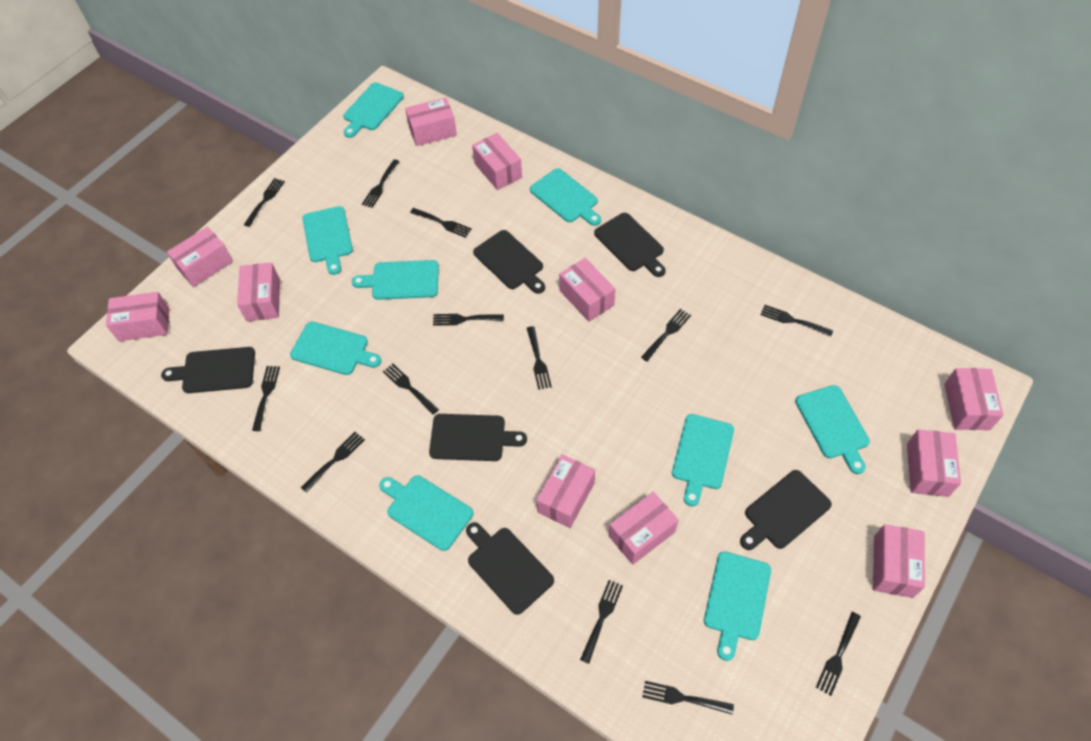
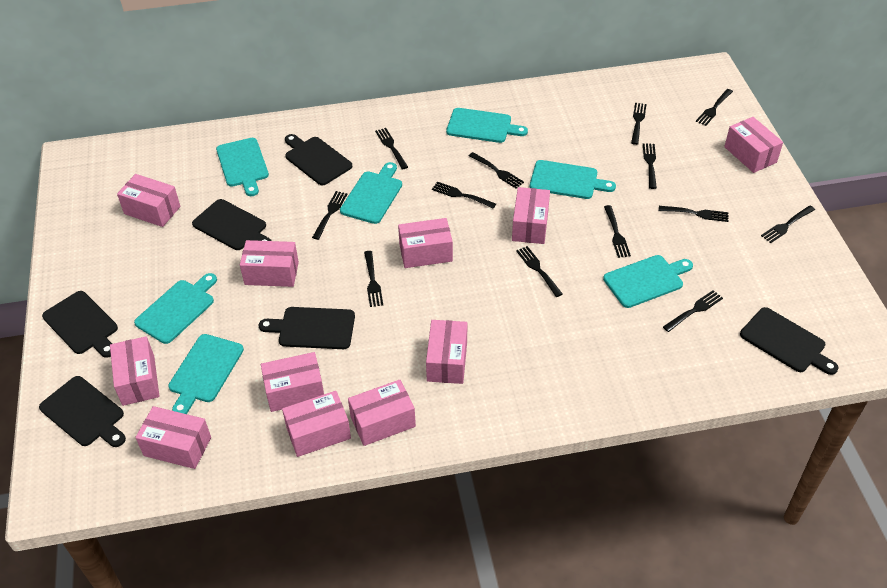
turquoise cutting board: 9 -> 7

